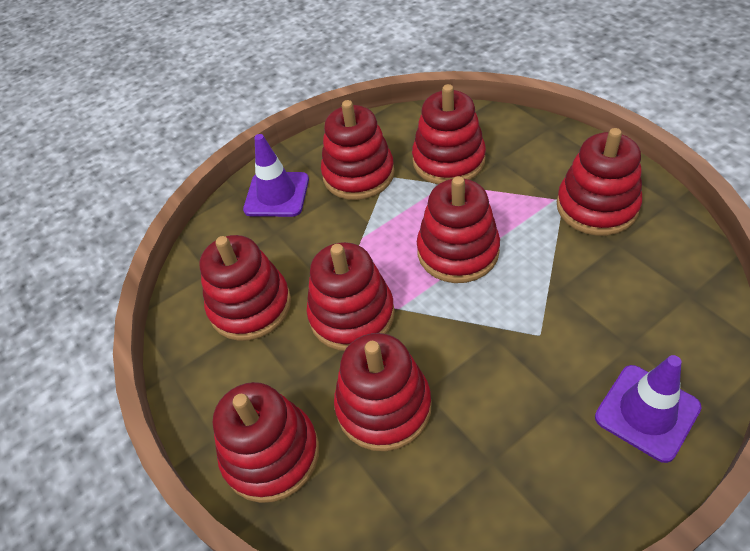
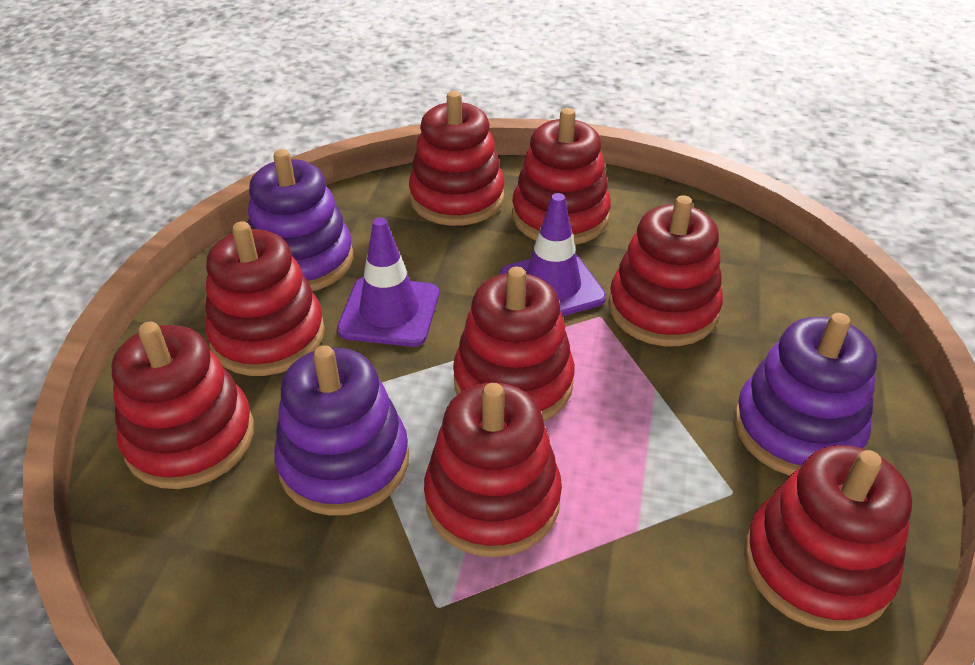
purple stacking toy: 0 -> 3

